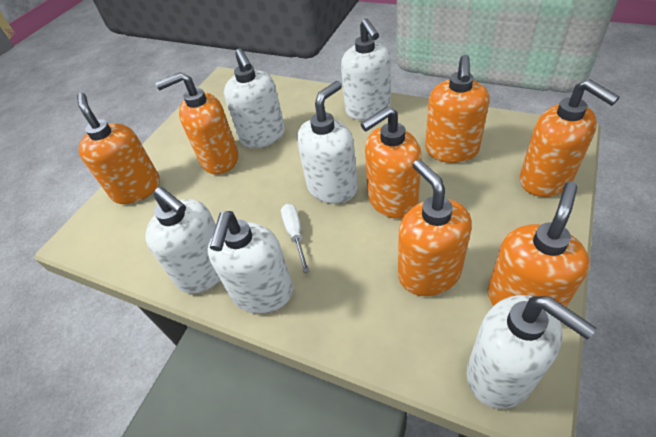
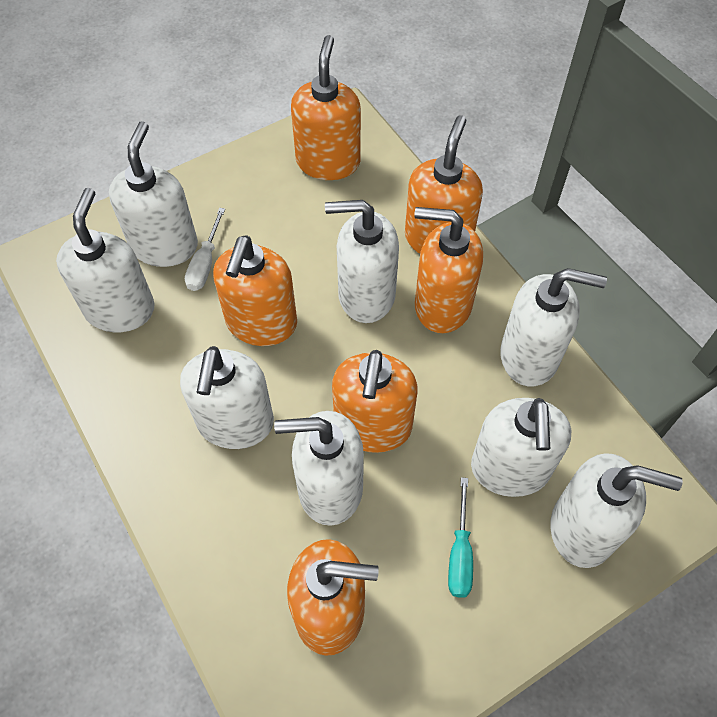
orange soap dispenser: 7 -> 6
turquoise screwdriver: 0 -> 1
white soap dispenser: 6 -> 8

